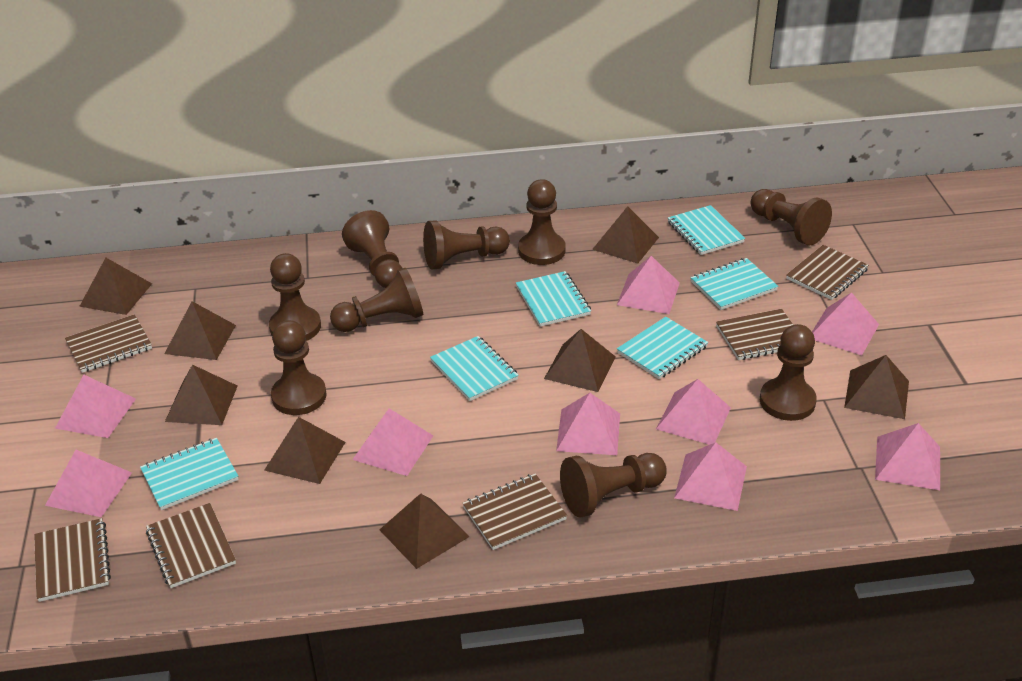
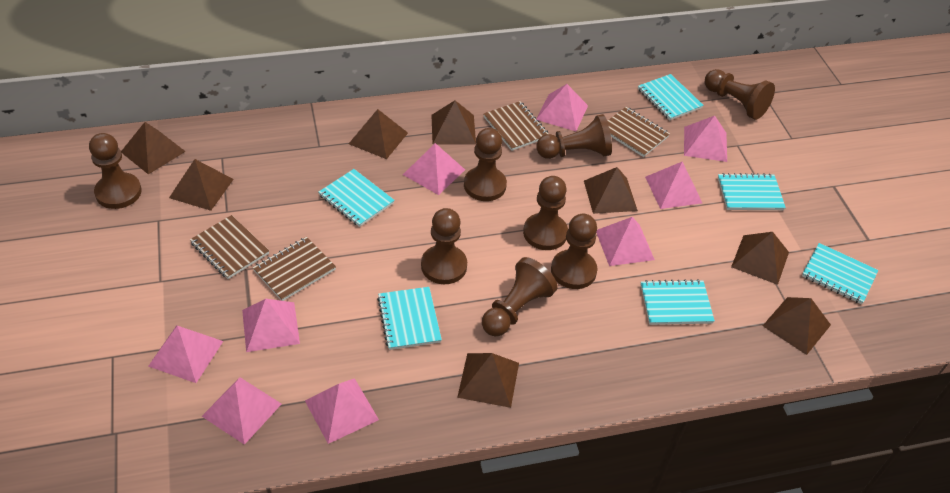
brown notebook: 6 -> 4
brown pawn: 9 -> 8

